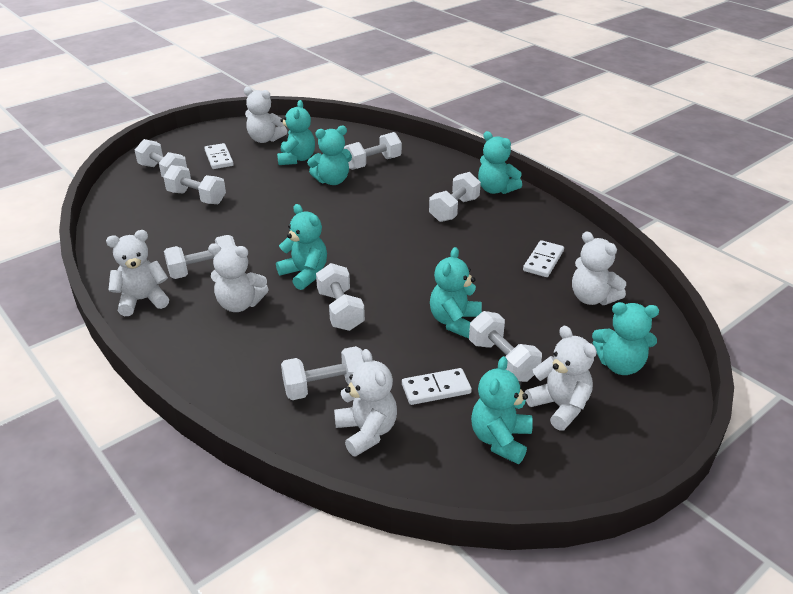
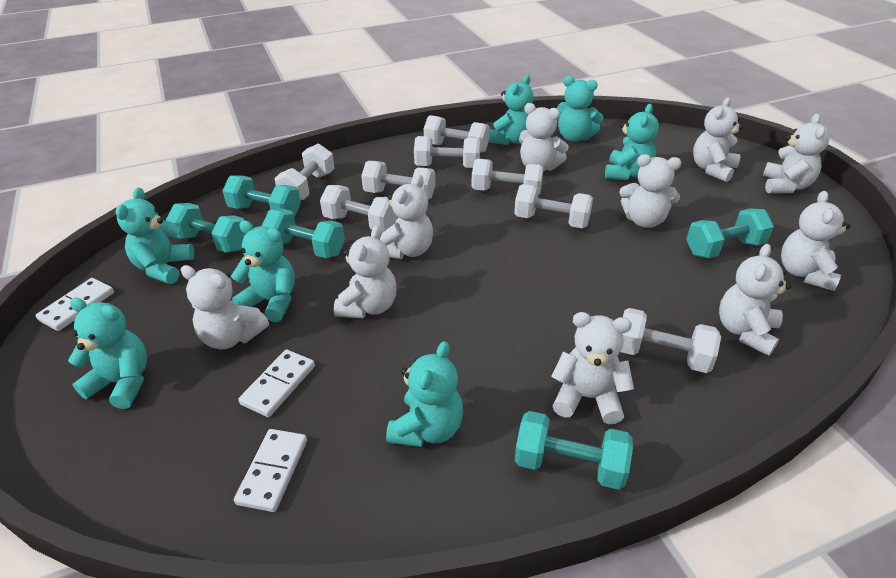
turquoise dumbbell: 0 -> 5
white teddy bear: 6 -> 10

